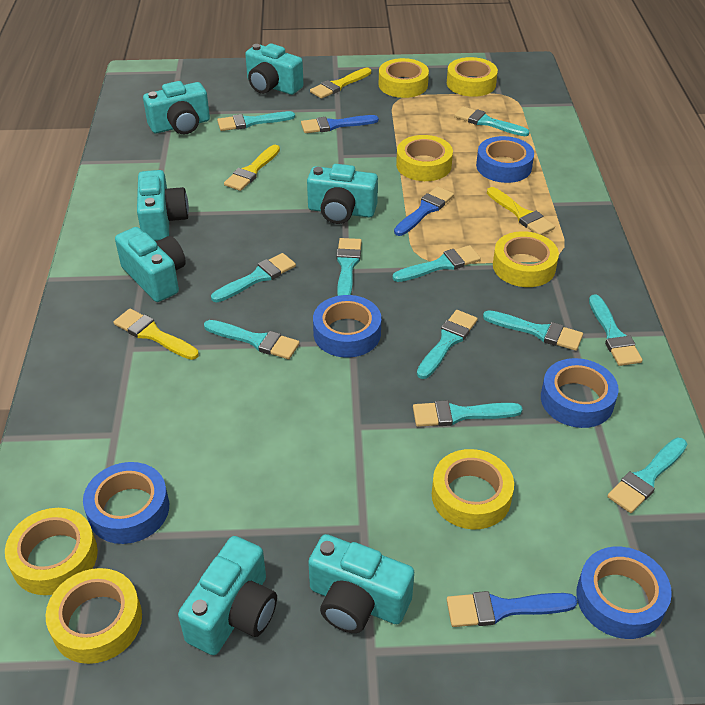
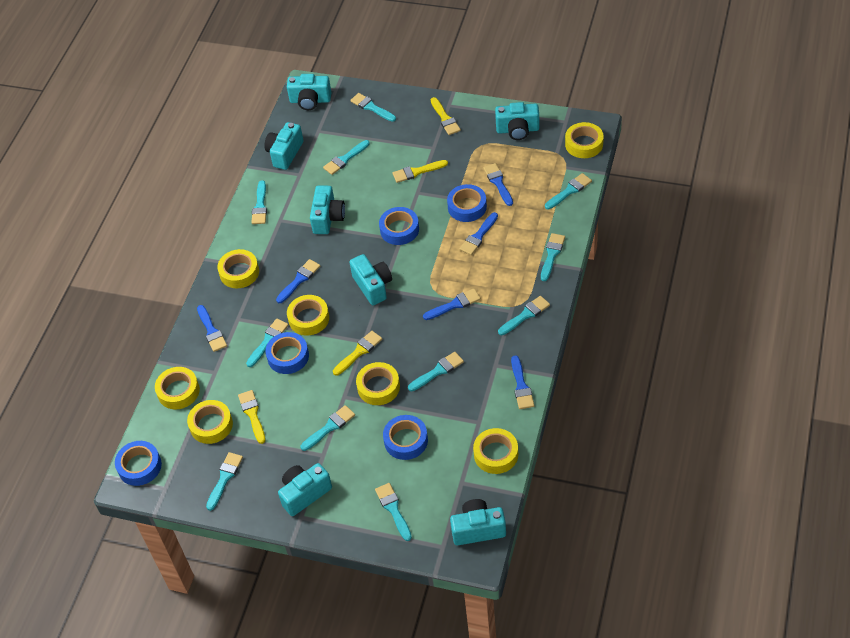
blue brush: 3 -> 6

